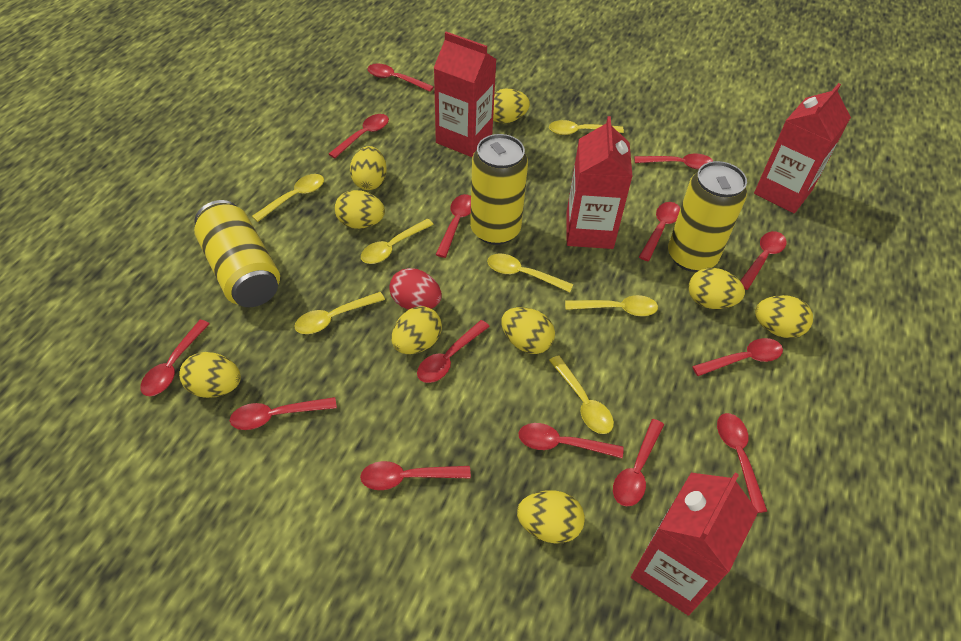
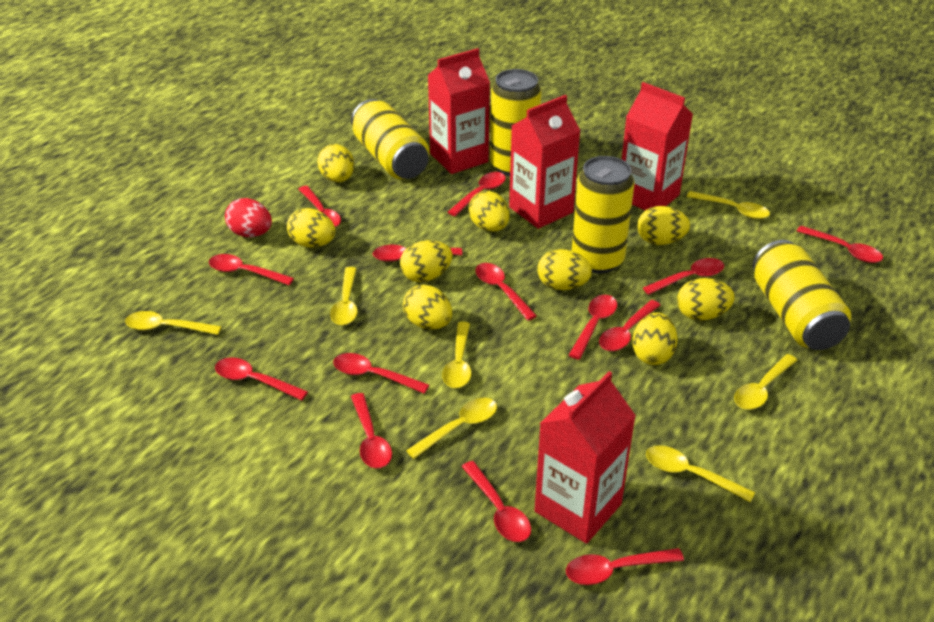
yellow can: 3 -> 4

